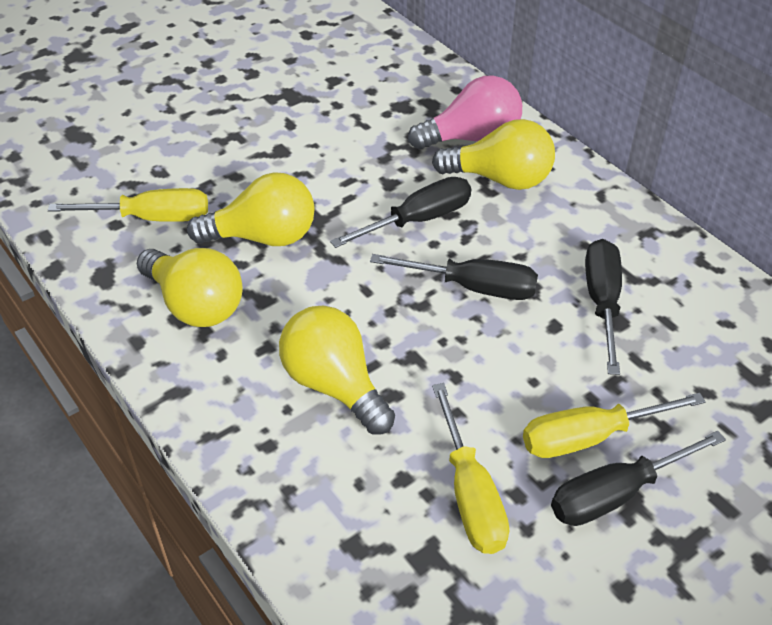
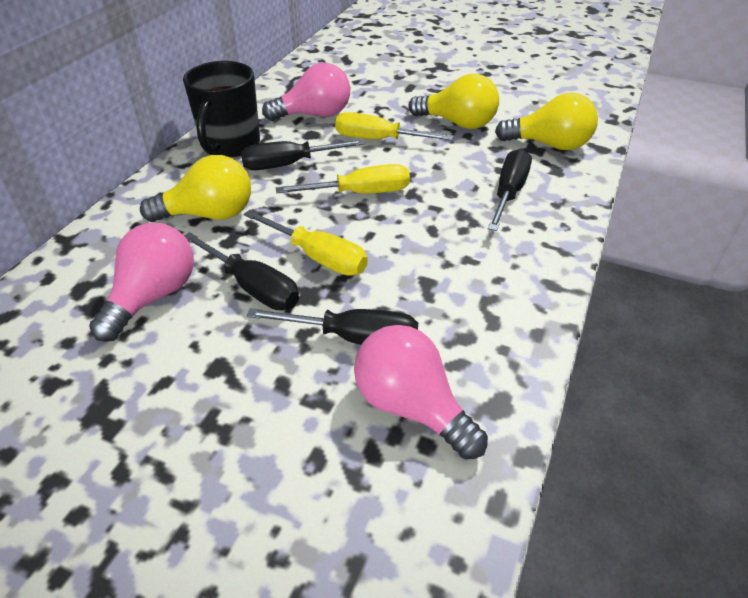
black mug: 0 -> 1
pink light bulb: 1 -> 3
yellow light bulb: 4 -> 3

